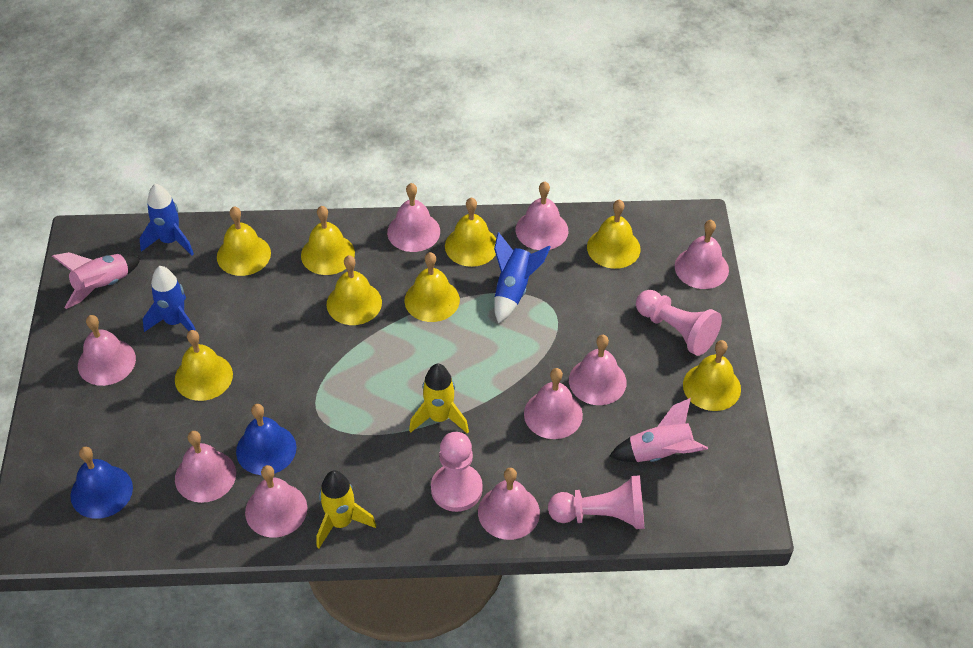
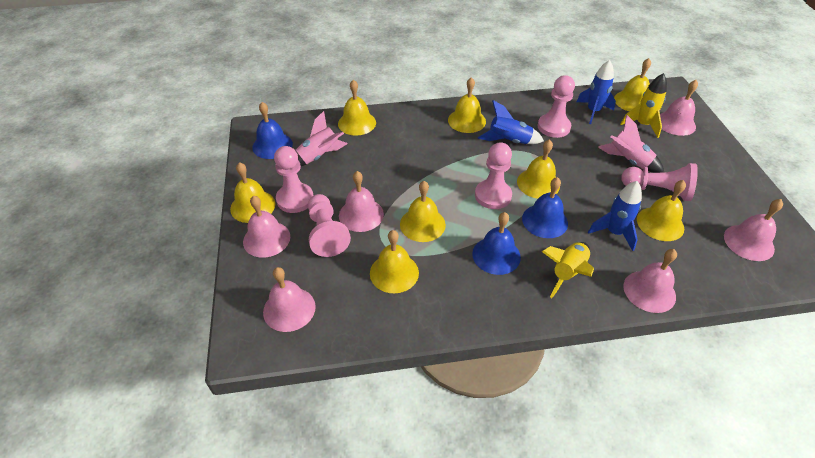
blue bell: 2 -> 3
pink bell: 9 -> 6
pink pawn: 3 -> 5

